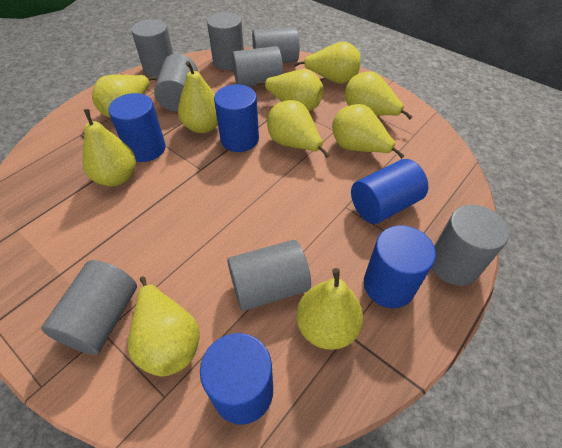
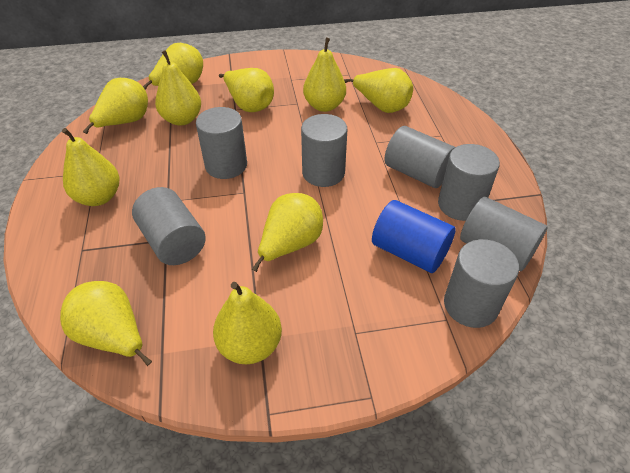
blue cylinder: 5 -> 1
grey cylinder: 8 -> 7

